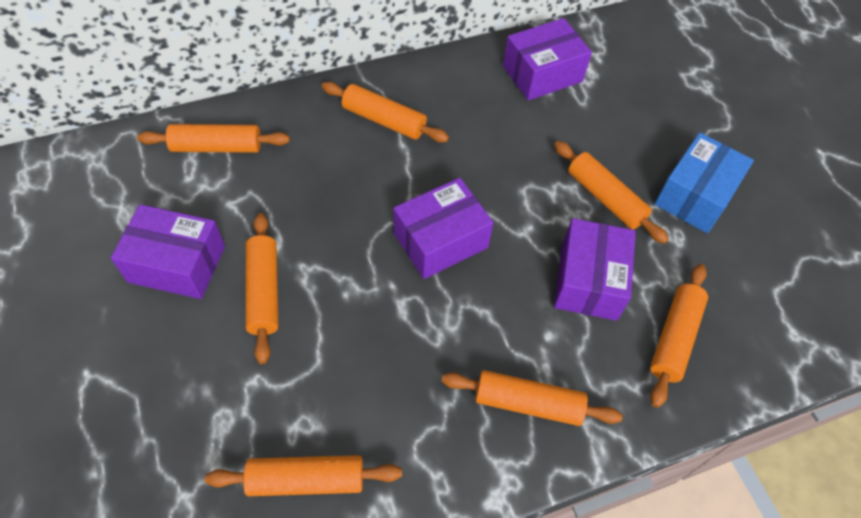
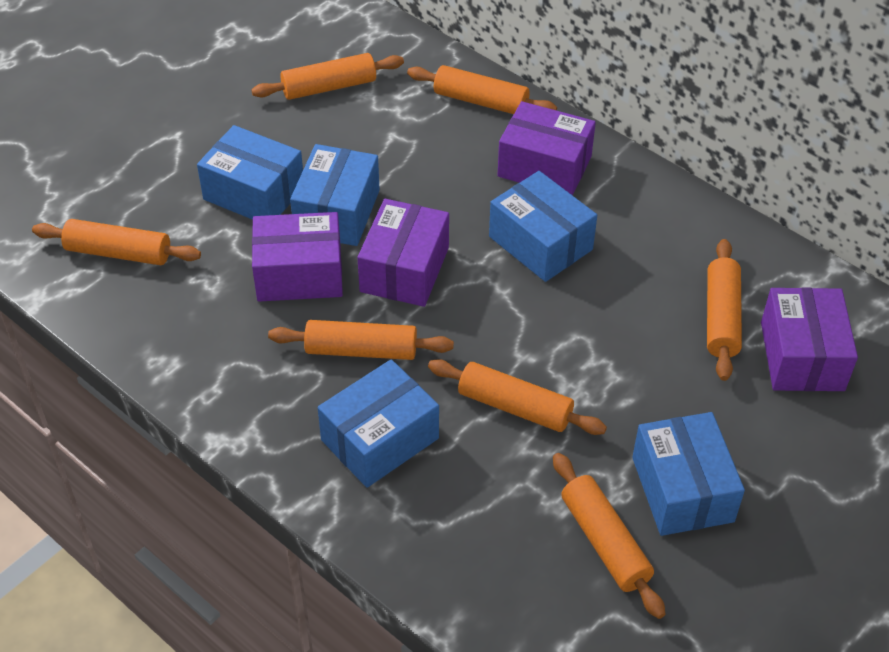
blue box: 1 -> 5

